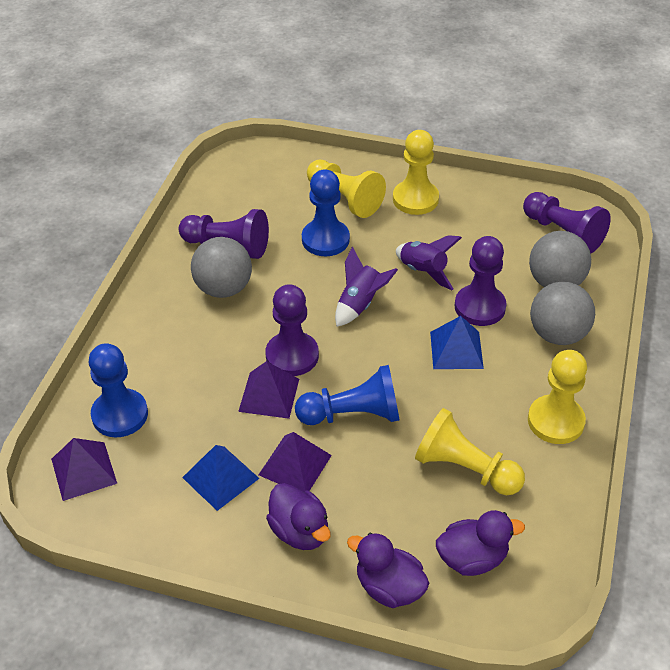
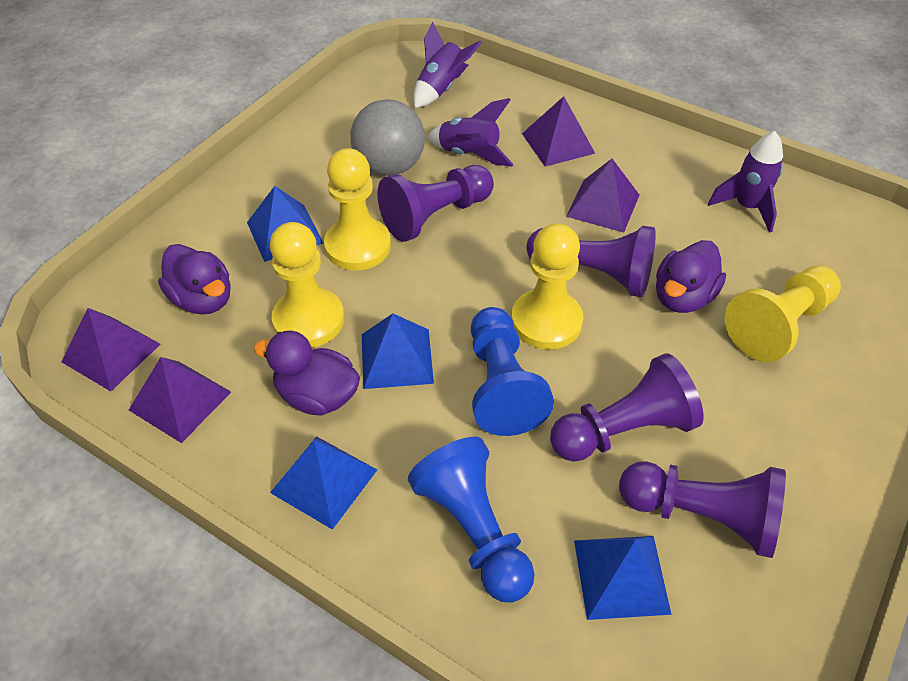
blue pawn: 3 -> 2
blue pyramid: 2 -> 4
grey ball: 3 -> 1
purple pyramid: 3 -> 4
purple rocket: 2 -> 3

